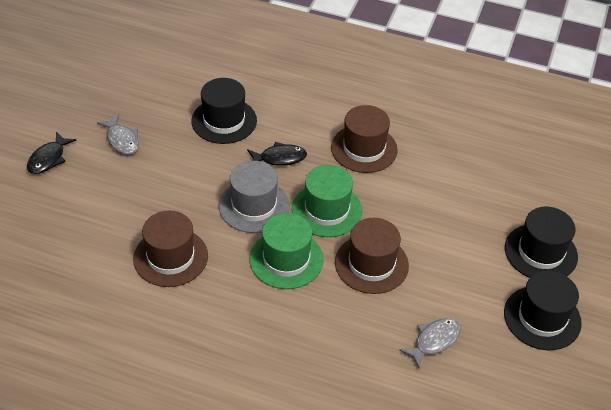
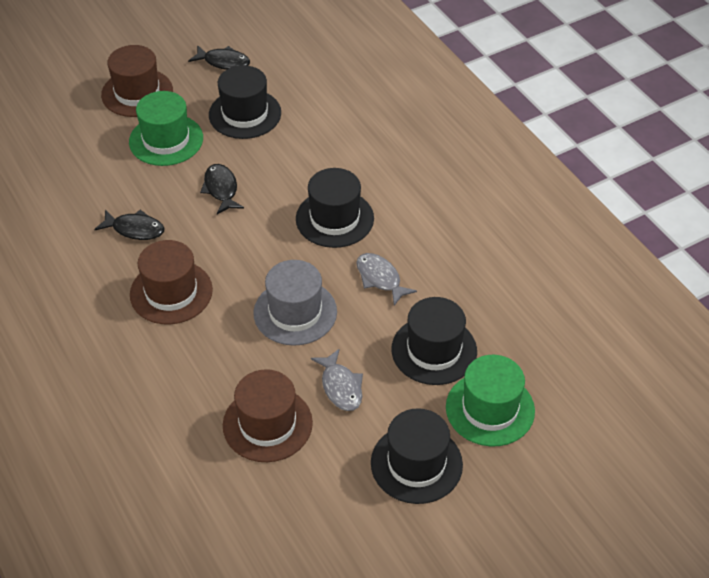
black fish: 2 -> 3
black hat: 3 -> 4

